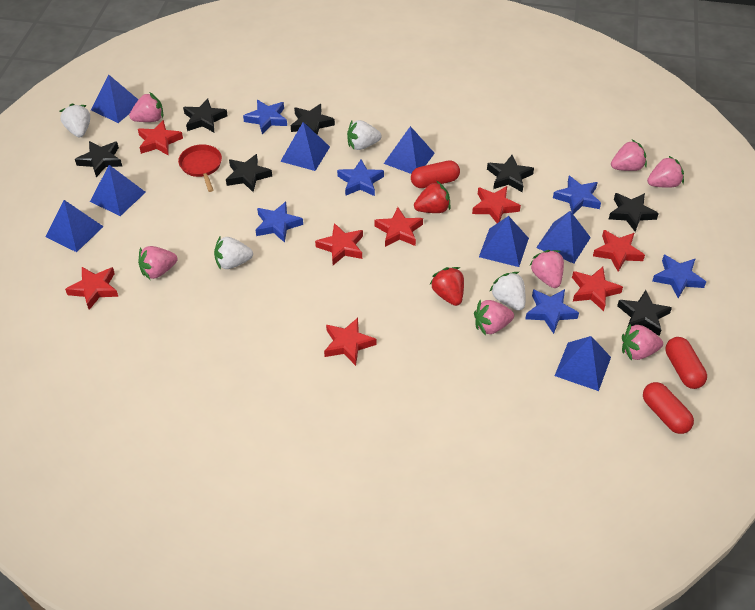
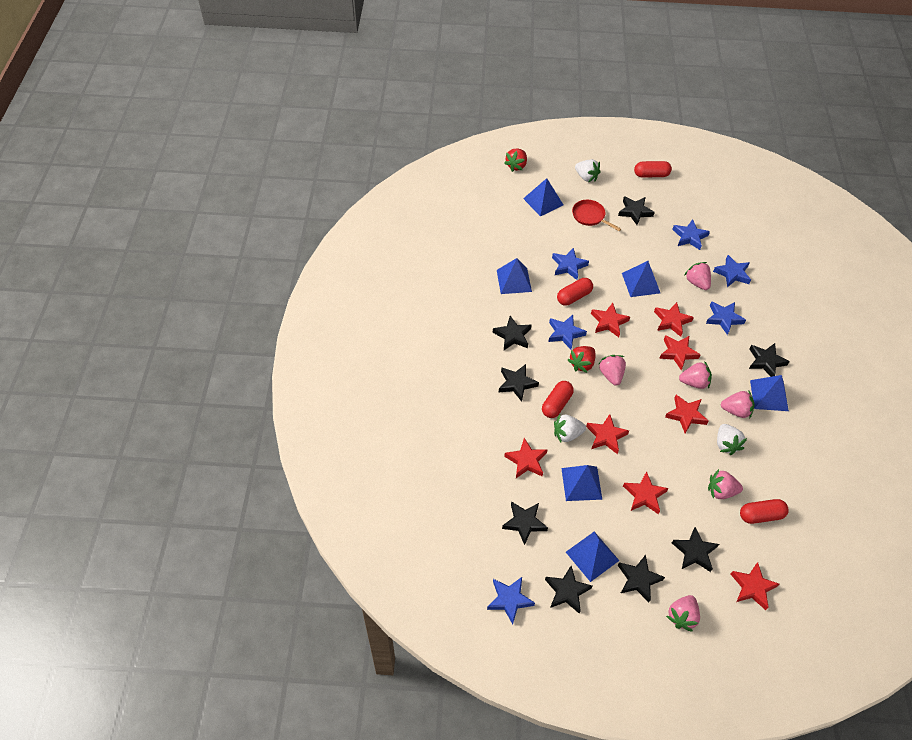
black star: 7 -> 8
blue pyramid: 8 -> 6
pink strawberry: 7 -> 6
red capsule: 3 -> 4
white strawberry: 4 -> 3

